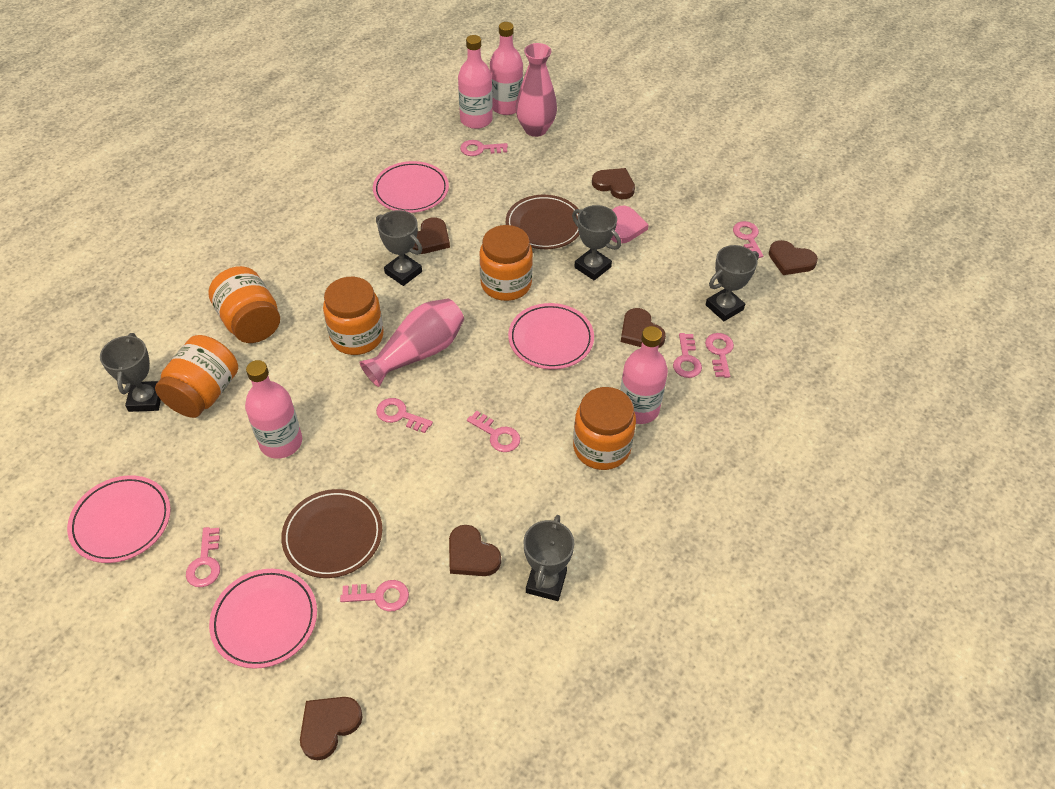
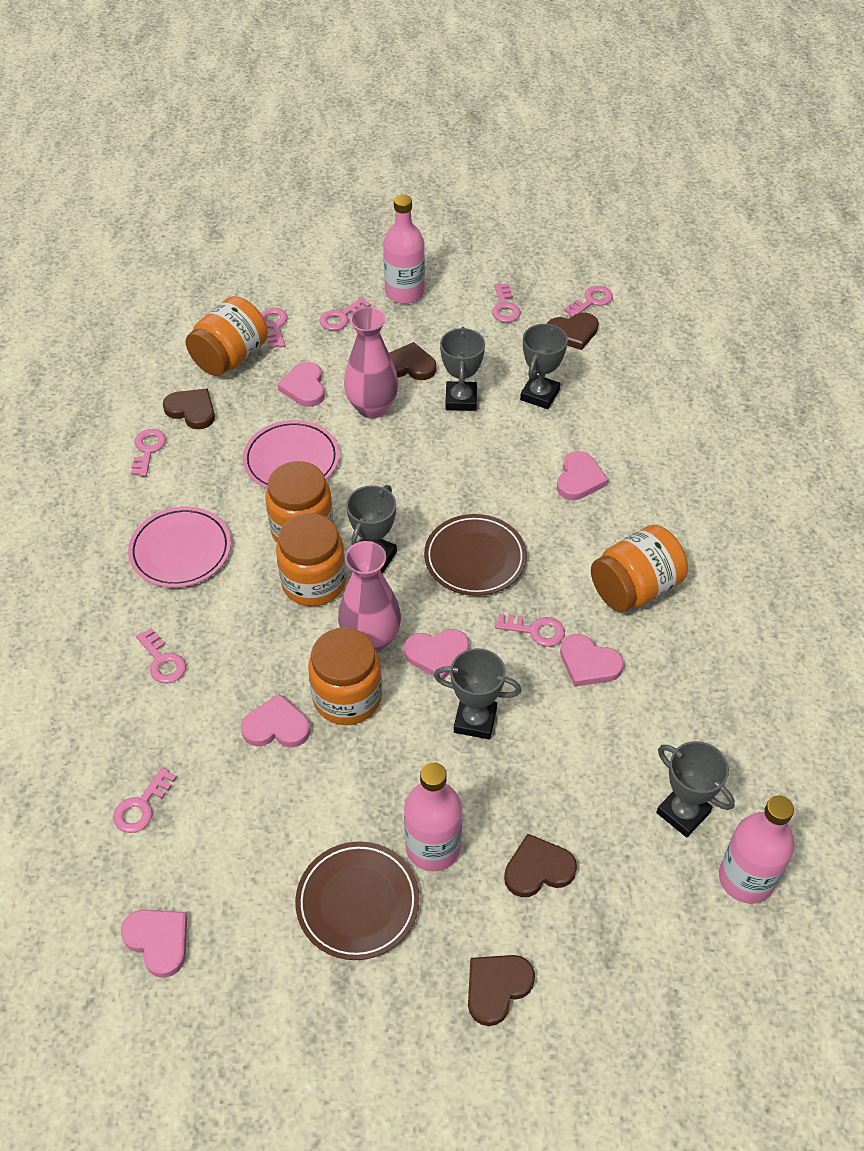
brown heart: 6 -> 5
pink bottle: 4 -> 3
pink heart: 1 -> 6
pink plate: 4 -> 2

